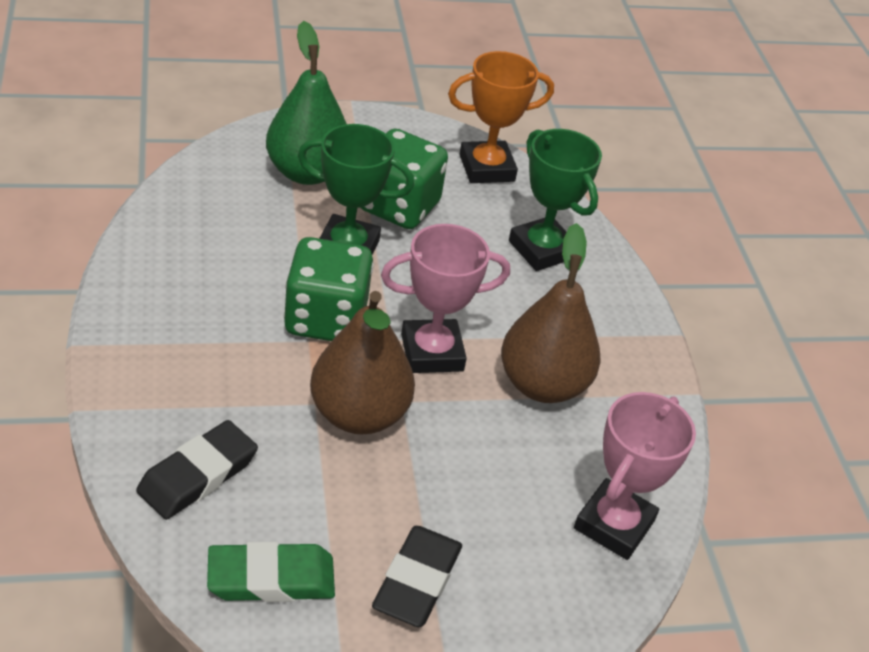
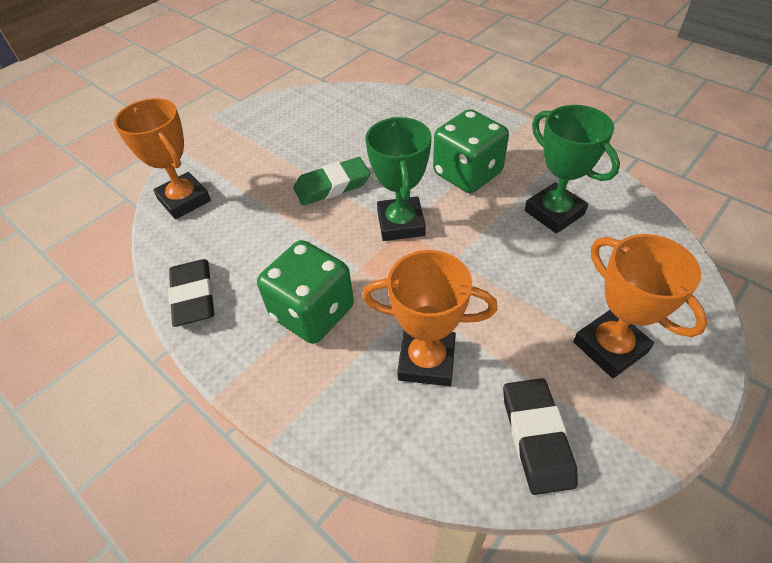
brown pear: 2 -> 0
green pear: 1 -> 0
orange trophy: 1 -> 3
pink trophy: 2 -> 0

